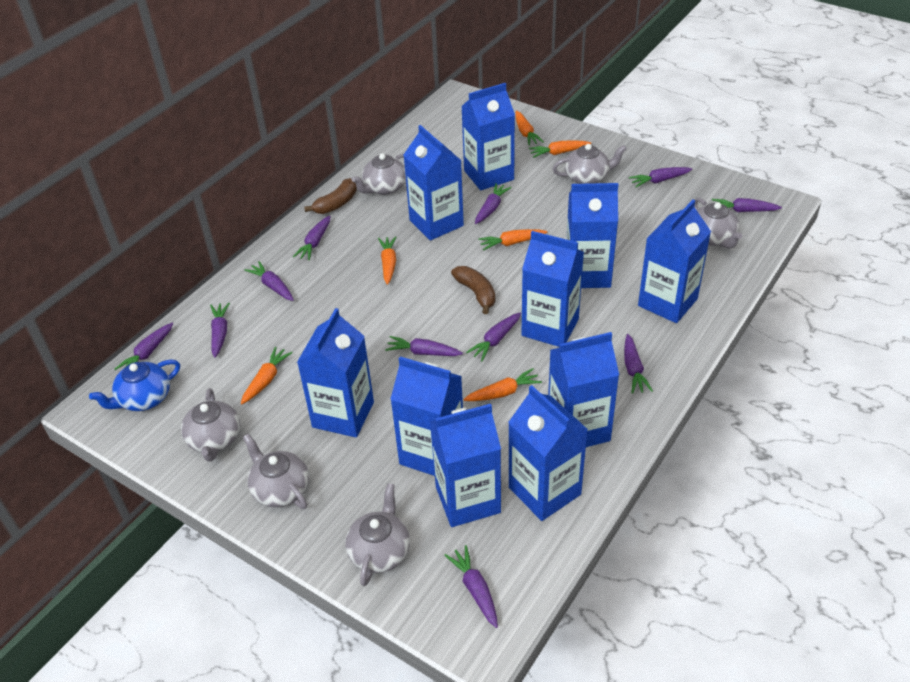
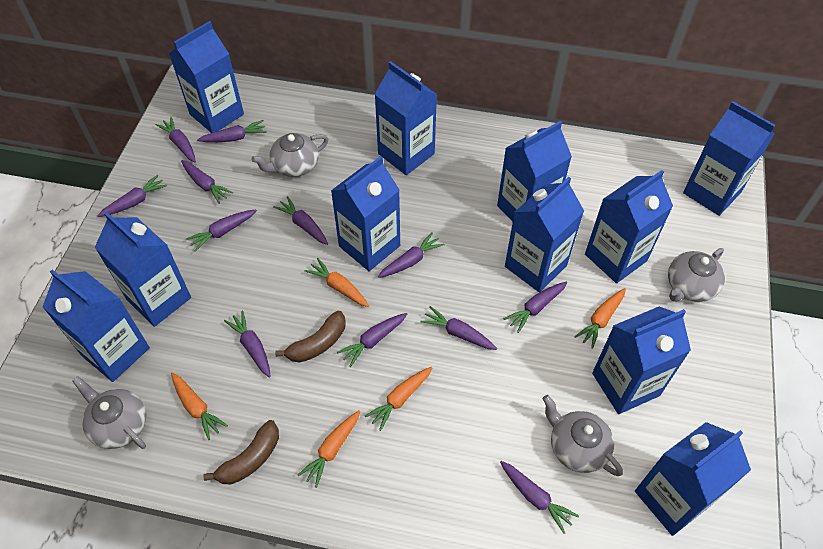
blue carton: 10 -> 11
blue teapot: 1 -> 0
grey teapot: 6 -> 4
orange carrot: 6 -> 5
purple carrot: 11 -> 12

